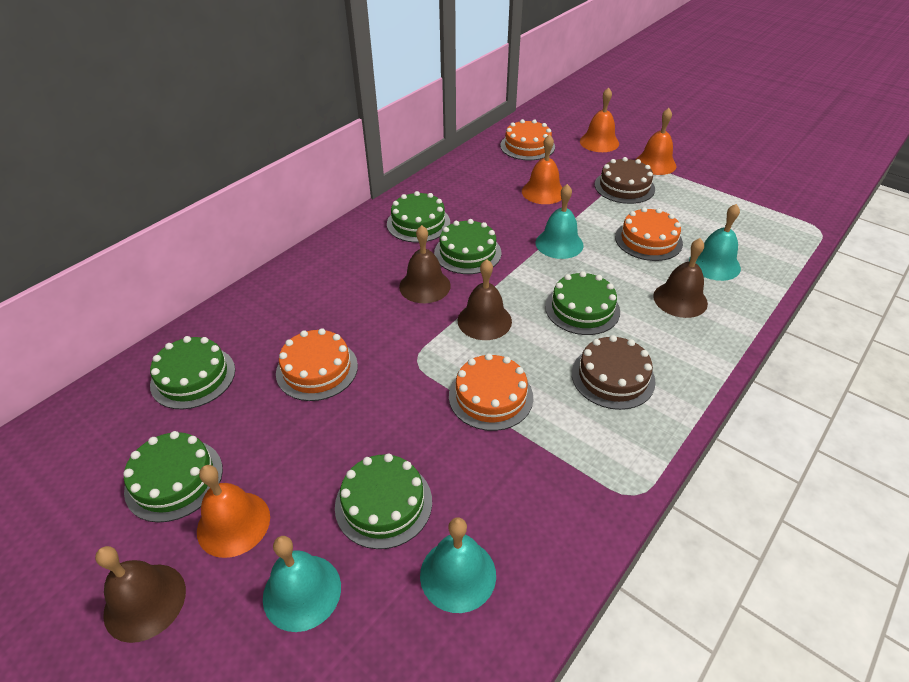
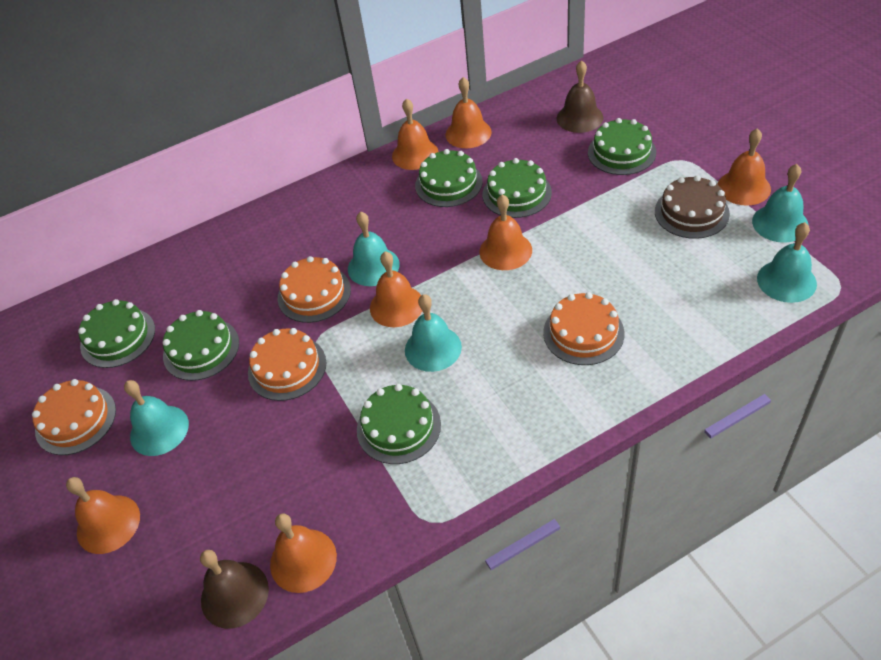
brown bell: 4 -> 2
brown cake: 2 -> 1
orange bell: 4 -> 7
turquoise bell: 4 -> 5

